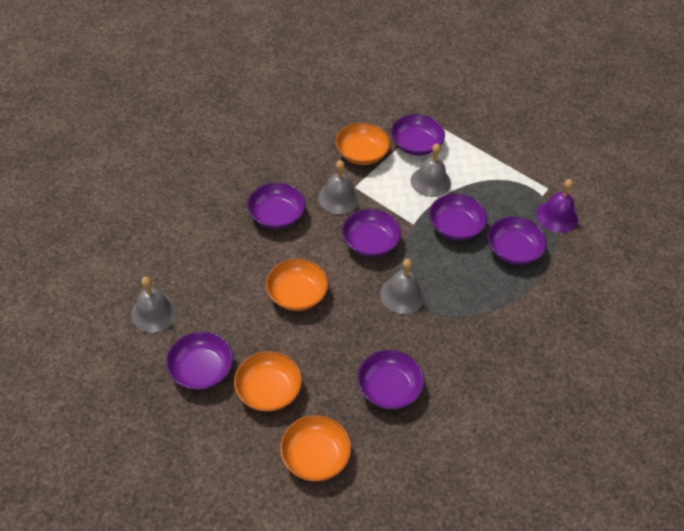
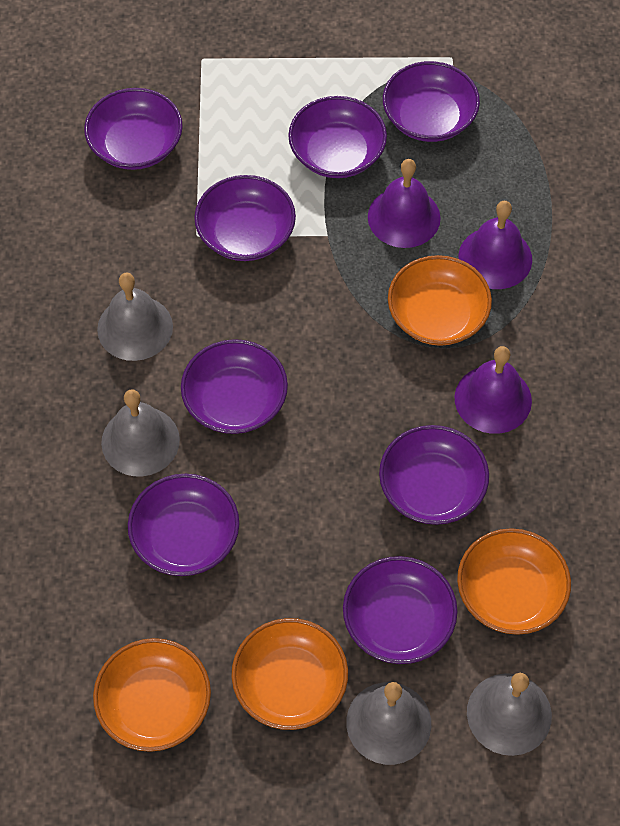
purple bell: 1 -> 3
purple bowl: 7 -> 8

